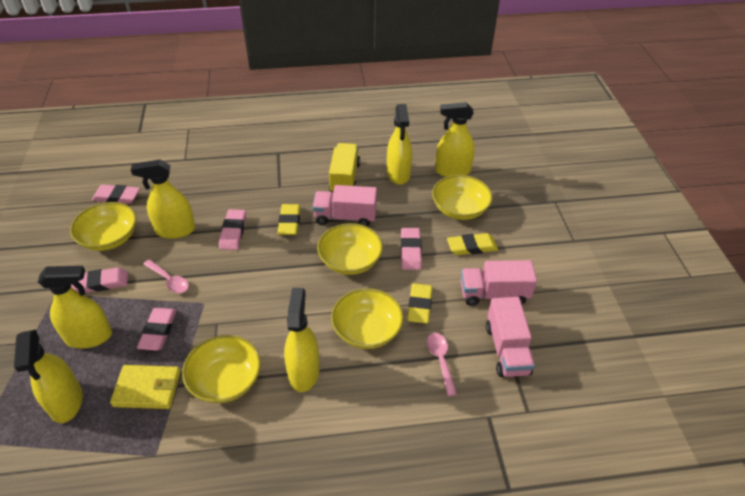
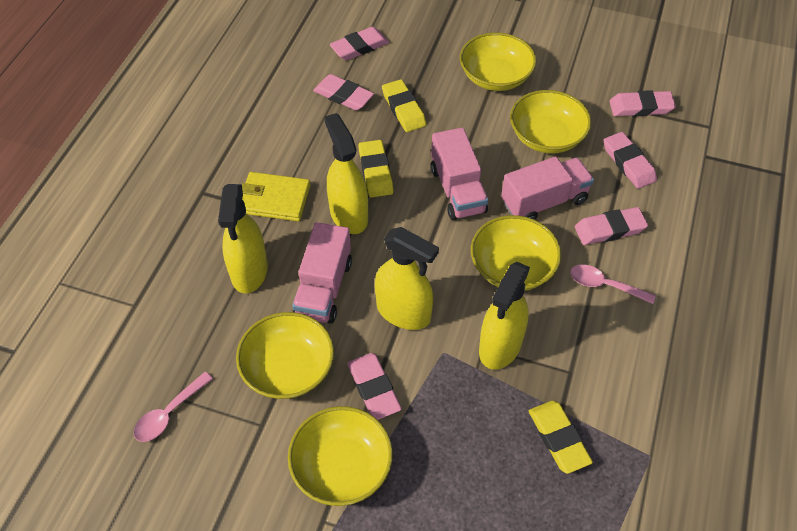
pink eraser: 5 -> 6
yellow spray bottle: 6 -> 4
yellow truck: 1 -> 0

